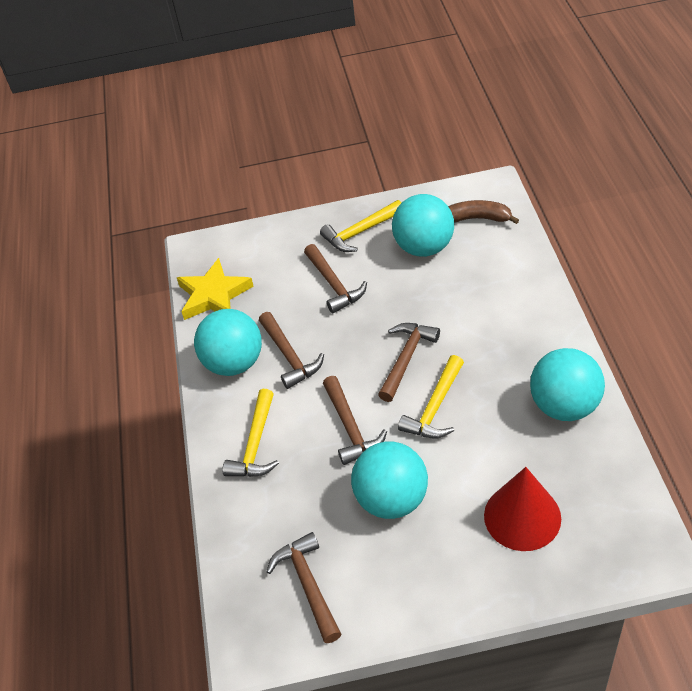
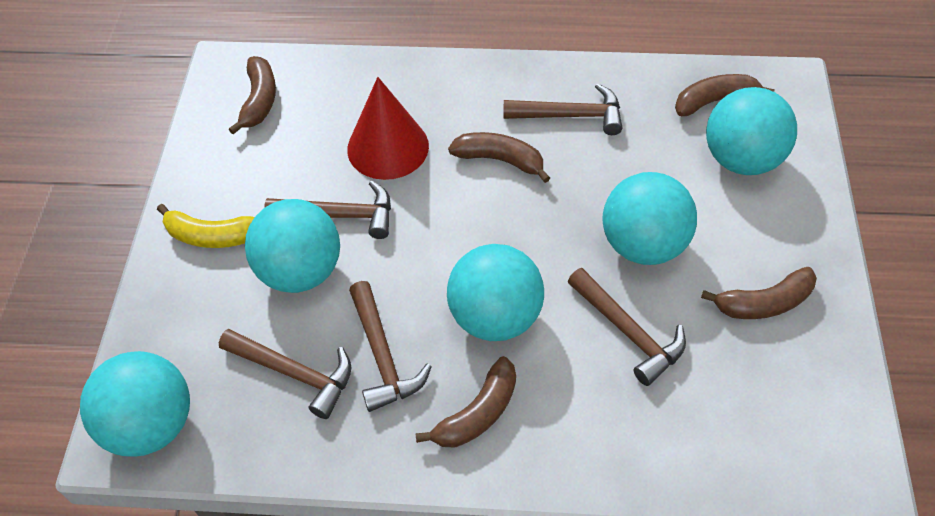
brown banana: 1 -> 5
turquoise ball: 4 -> 5
yellow banana: 0 -> 1
yellow hammer: 3 -> 0
yellow star: 1 -> 0

